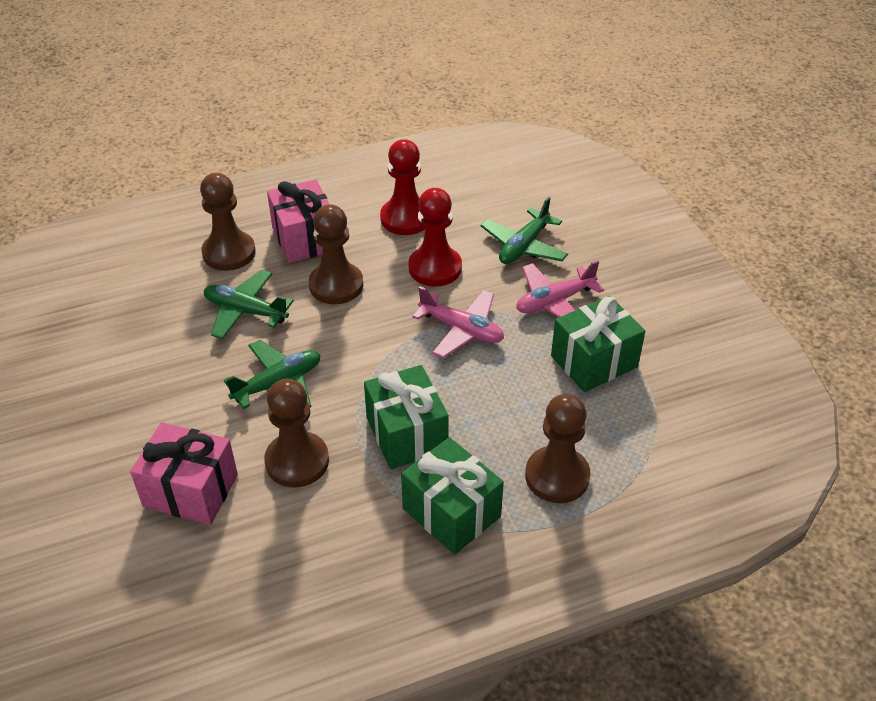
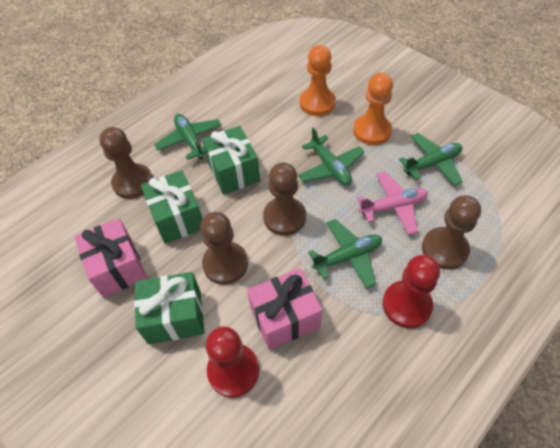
green plane: 3 -> 4
orange pawn: 0 -> 2
pink plane: 2 -> 1

